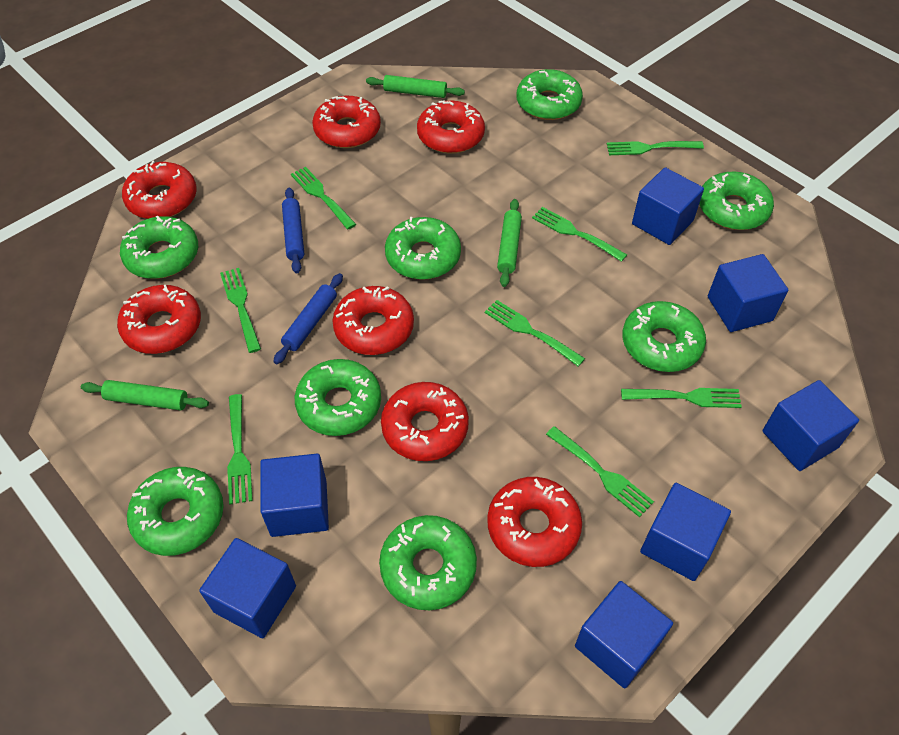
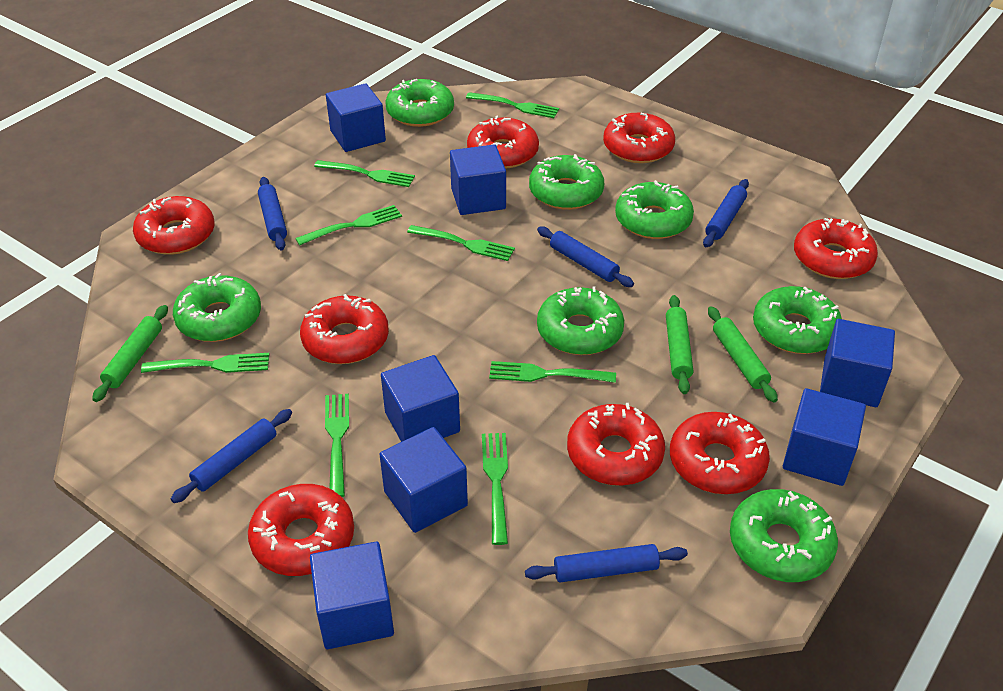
blue rolling pin: 2 -> 5
green donut: 8 -> 7
red donut: 7 -> 8

